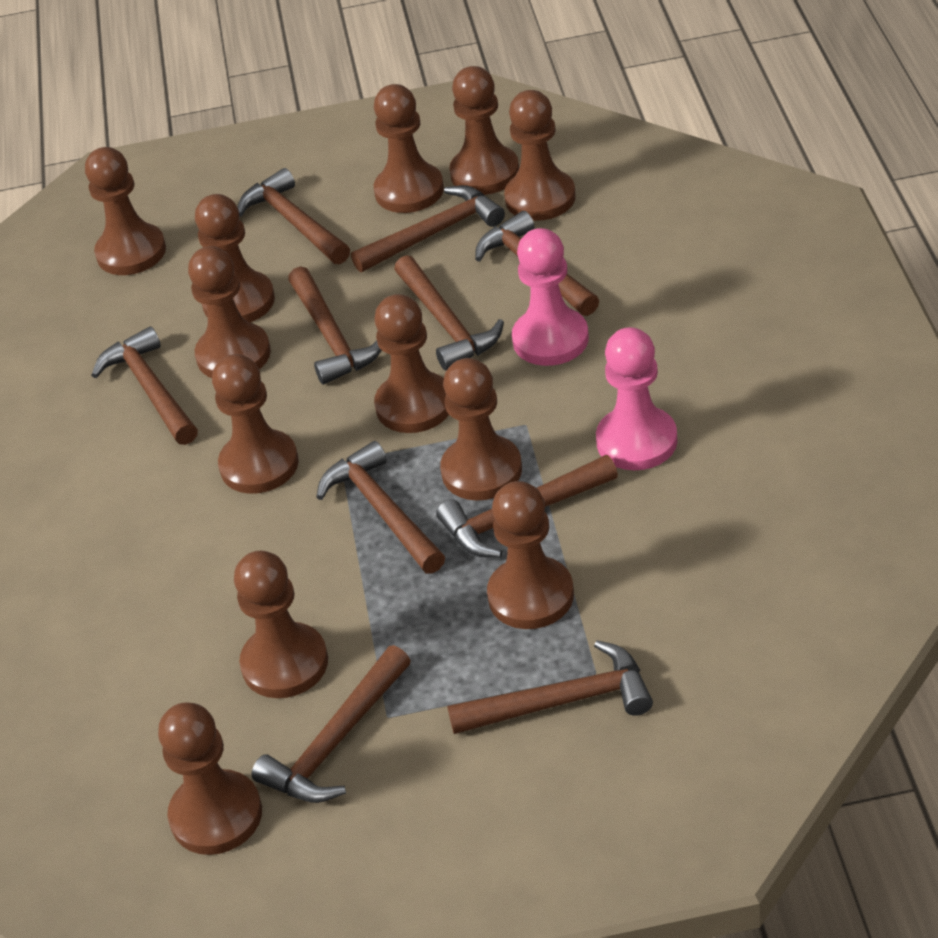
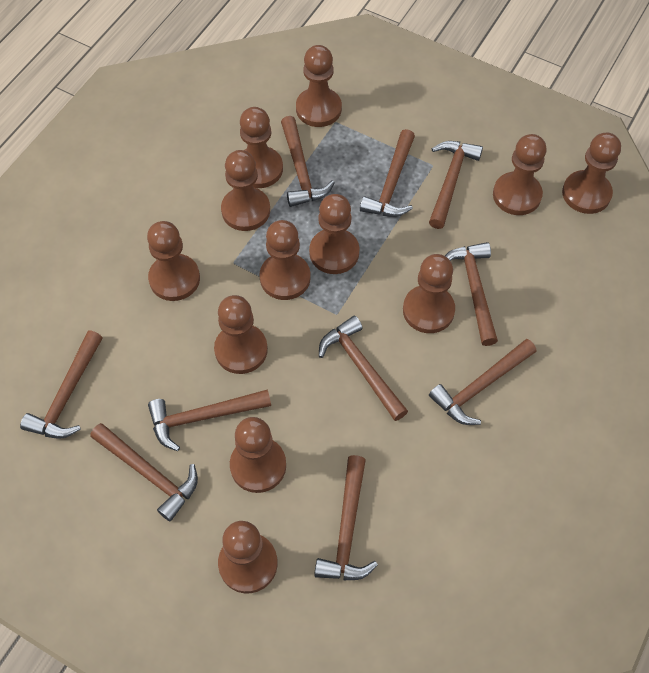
pink pawn: 2 -> 0

